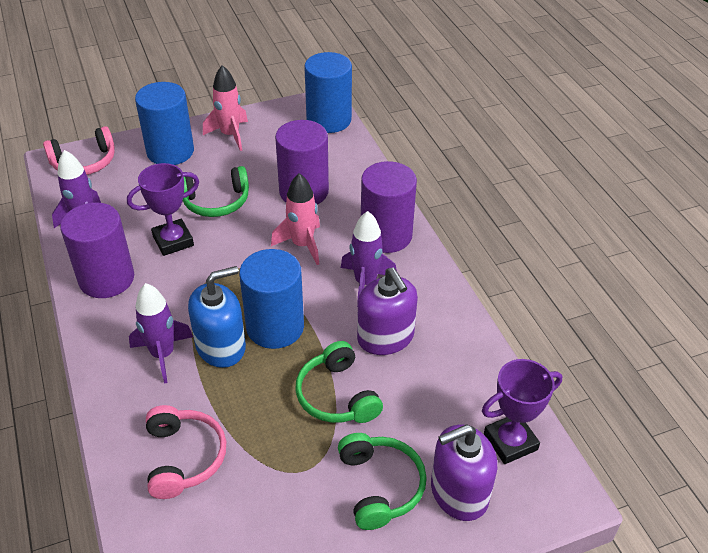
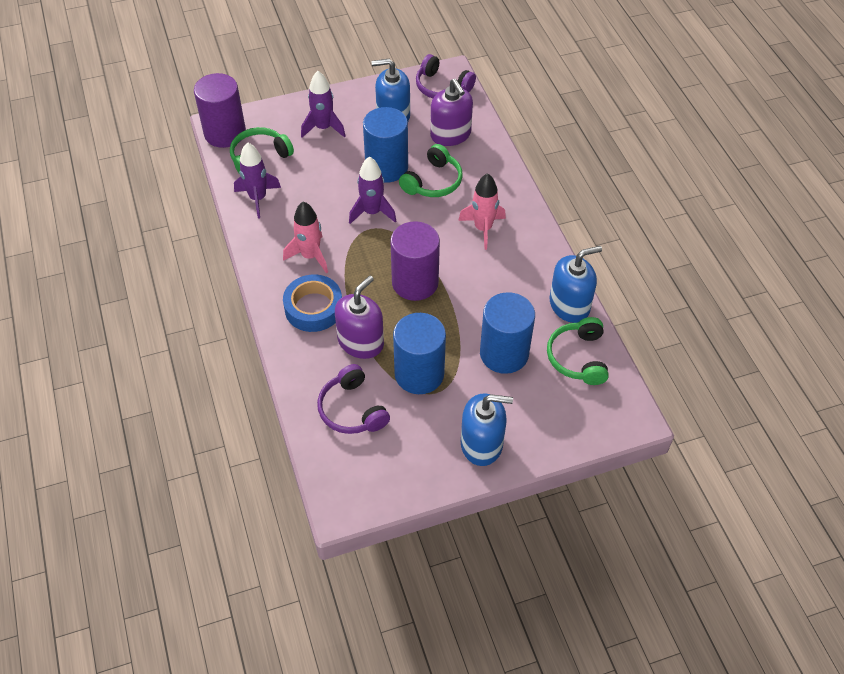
blue soap dispenser: 1 -> 3
blue tape: 0 -> 1
pink headphones: 2 -> 0
purple cylinder: 3 -> 2
purple headphones: 0 -> 2
purple trophy: 2 -> 0

